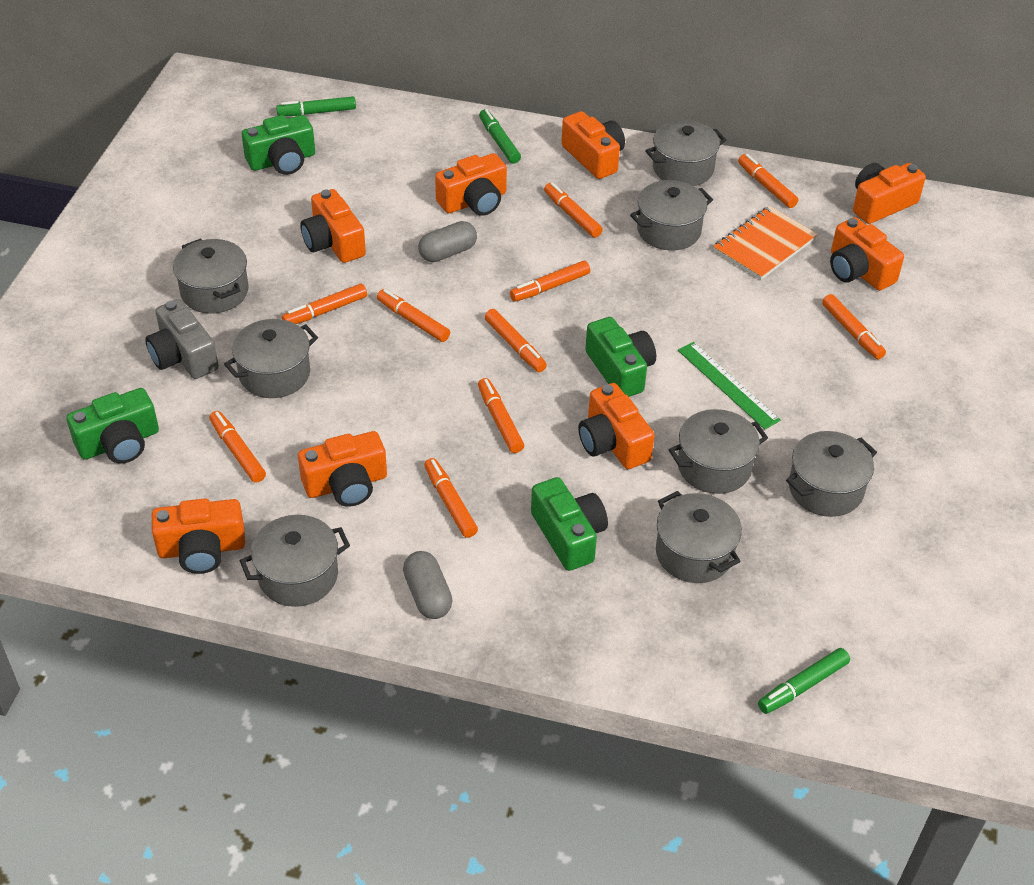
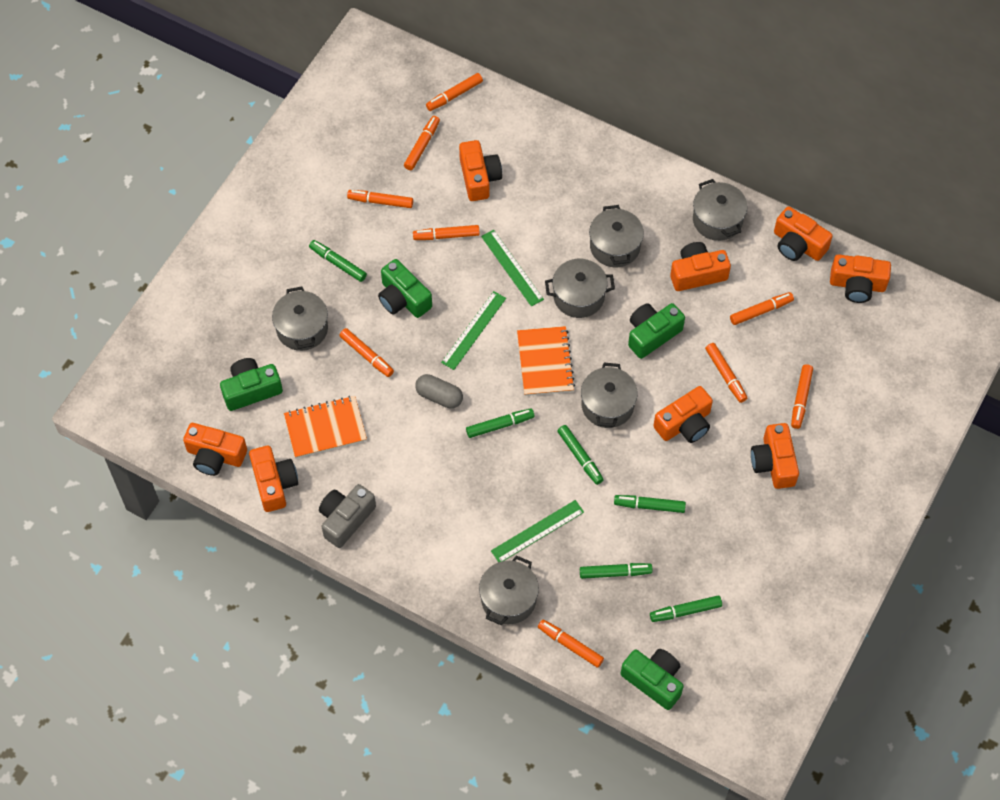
green marker: 3 -> 6
green ruler: 1 -> 3
grey capsule: 2 -> 1
grey pot: 8 -> 6
orange marker: 10 -> 9
orange notebook: 1 -> 2

